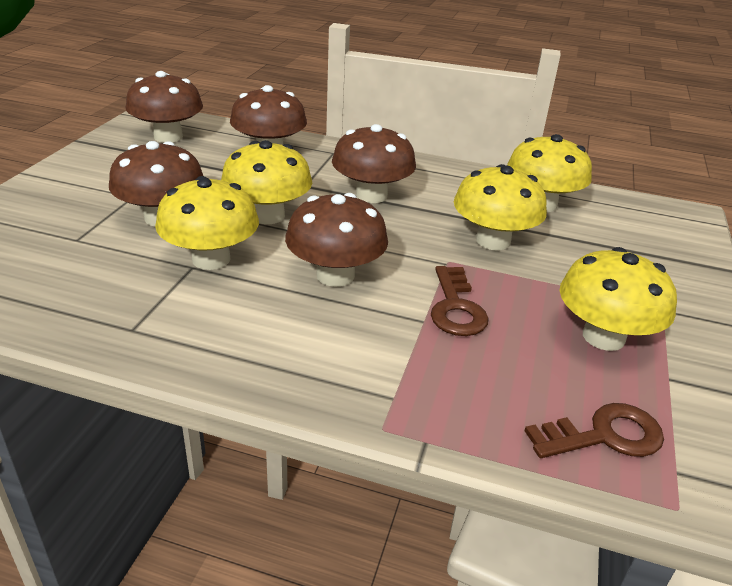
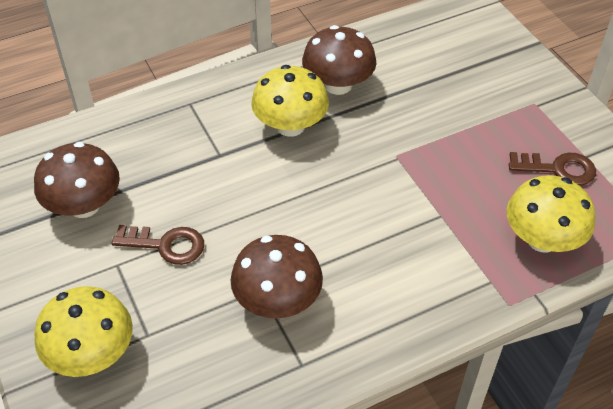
brown mushroom: 5 -> 3
yellow mushroom: 5 -> 3

